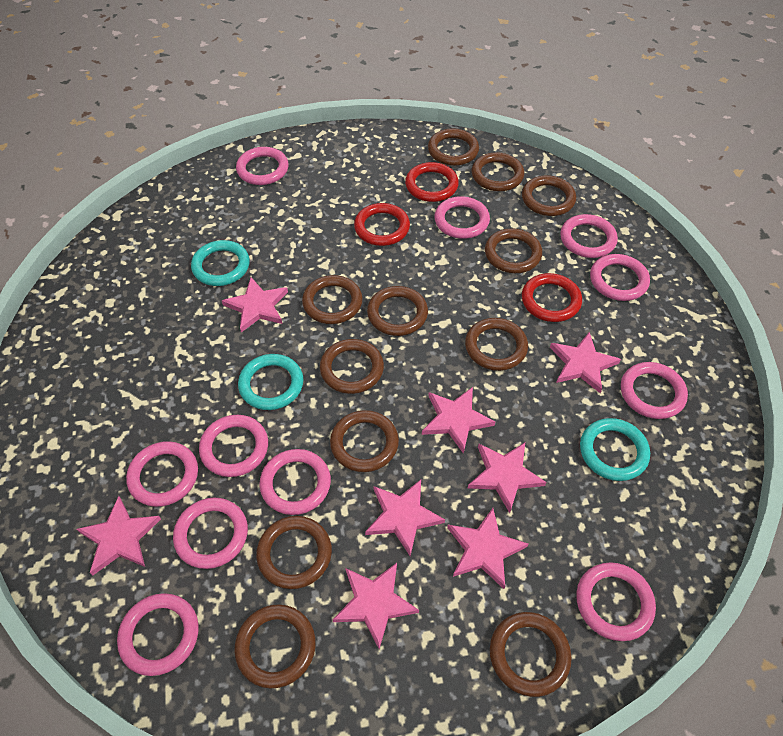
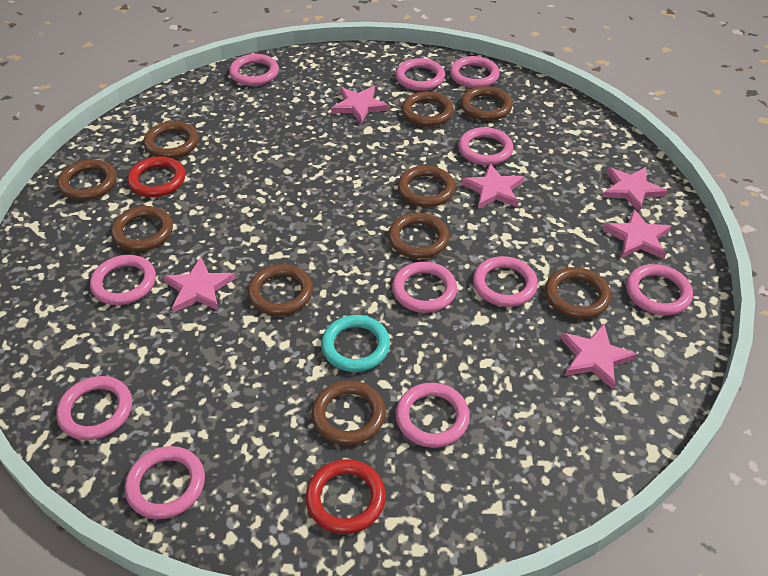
brown ring: 12 -> 10
pink star: 8 -> 6
red ring: 3 -> 2
turquoise ring: 3 -> 1

